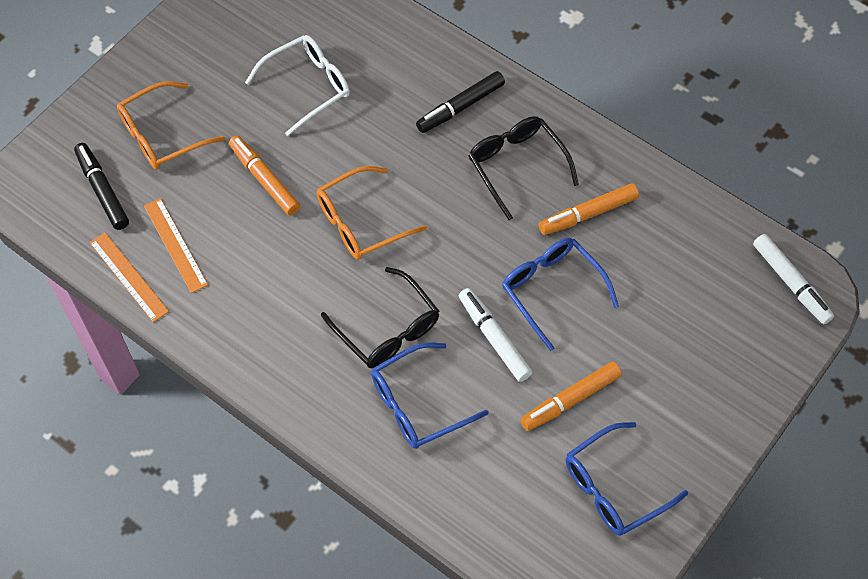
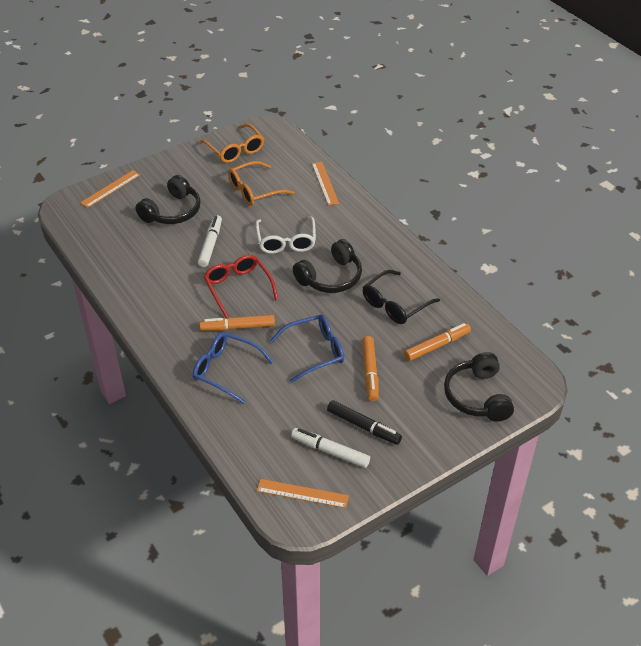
black glasses: 2 -> 1
black headphones: 0 -> 3
black marker: 2 -> 1
blue glasses: 3 -> 2
orange ruler: 2 -> 3
red glasses: 0 -> 1

